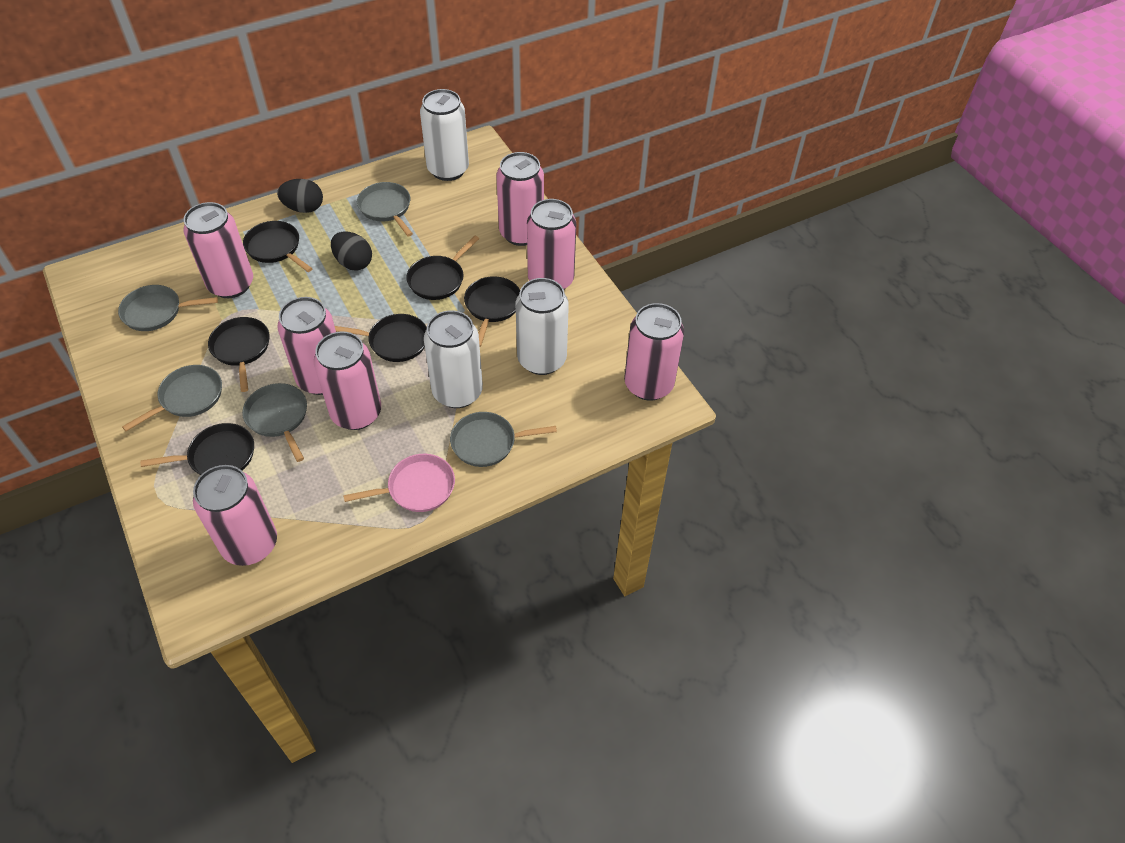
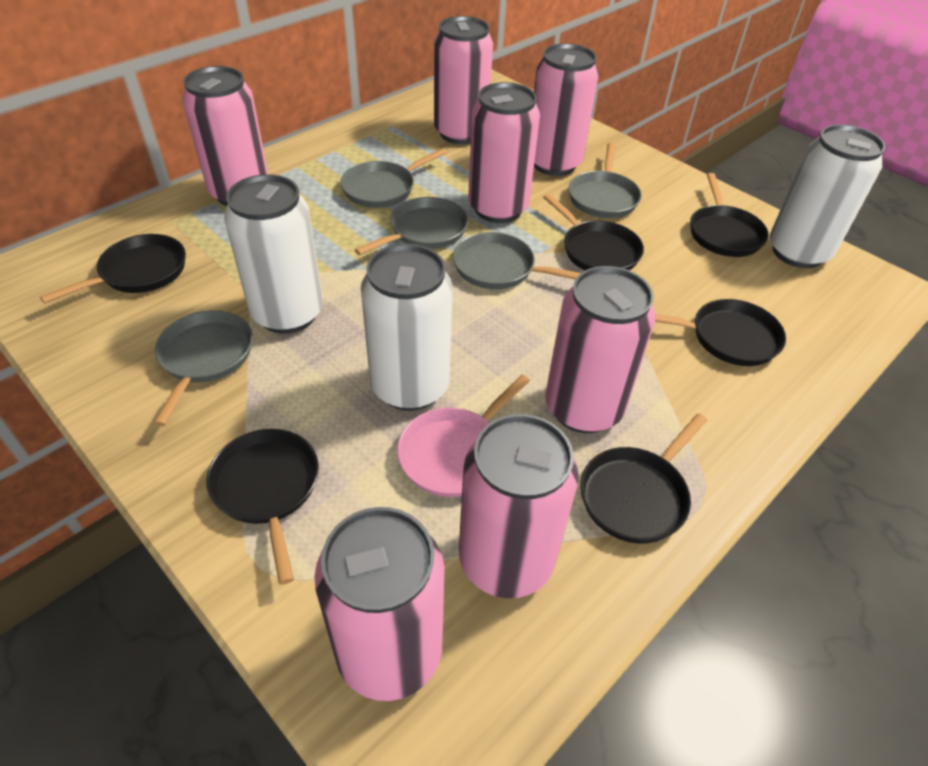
black egg: 2 -> 0

